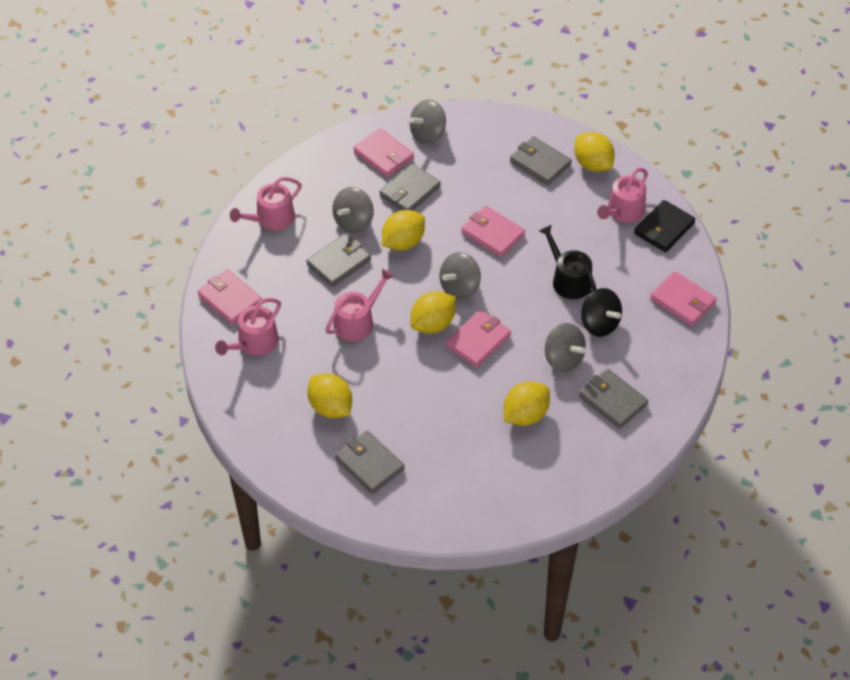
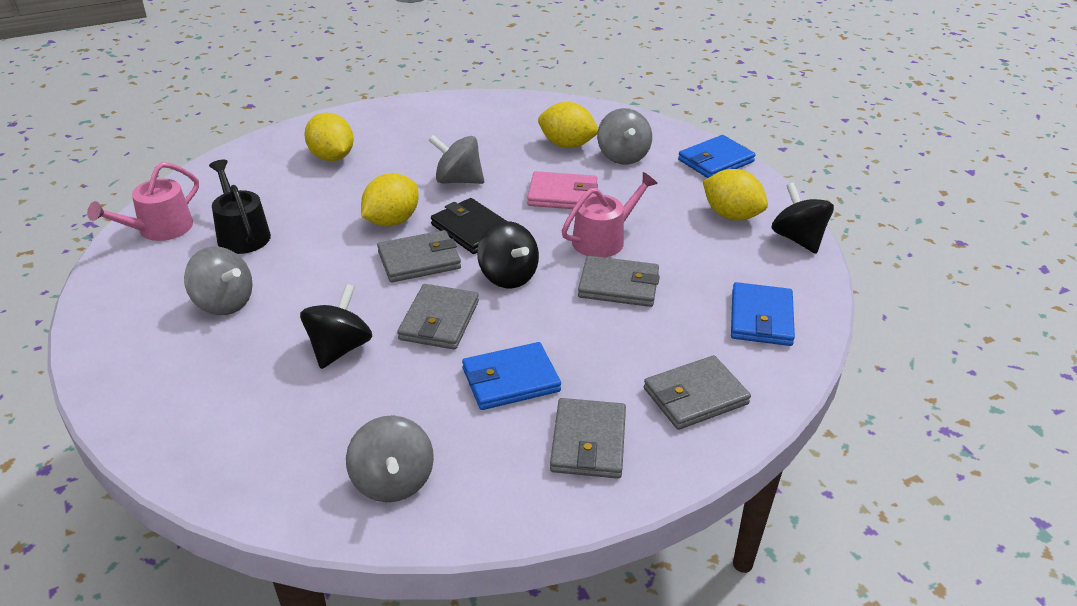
black spinning top: 1 -> 3
blue wallet: 0 -> 3
pink wallet: 5 -> 1
pink watering can: 4 -> 2
yellow lemon: 5 -> 4

